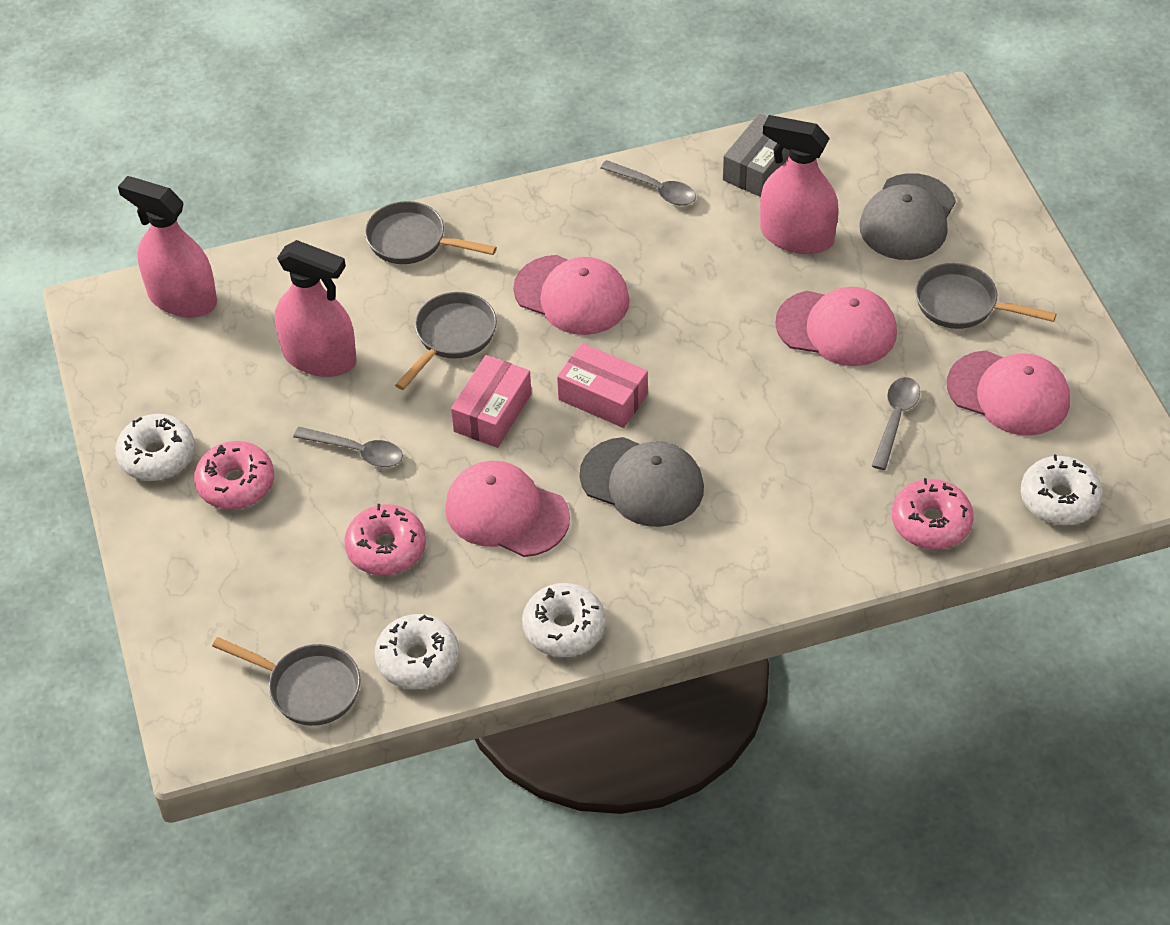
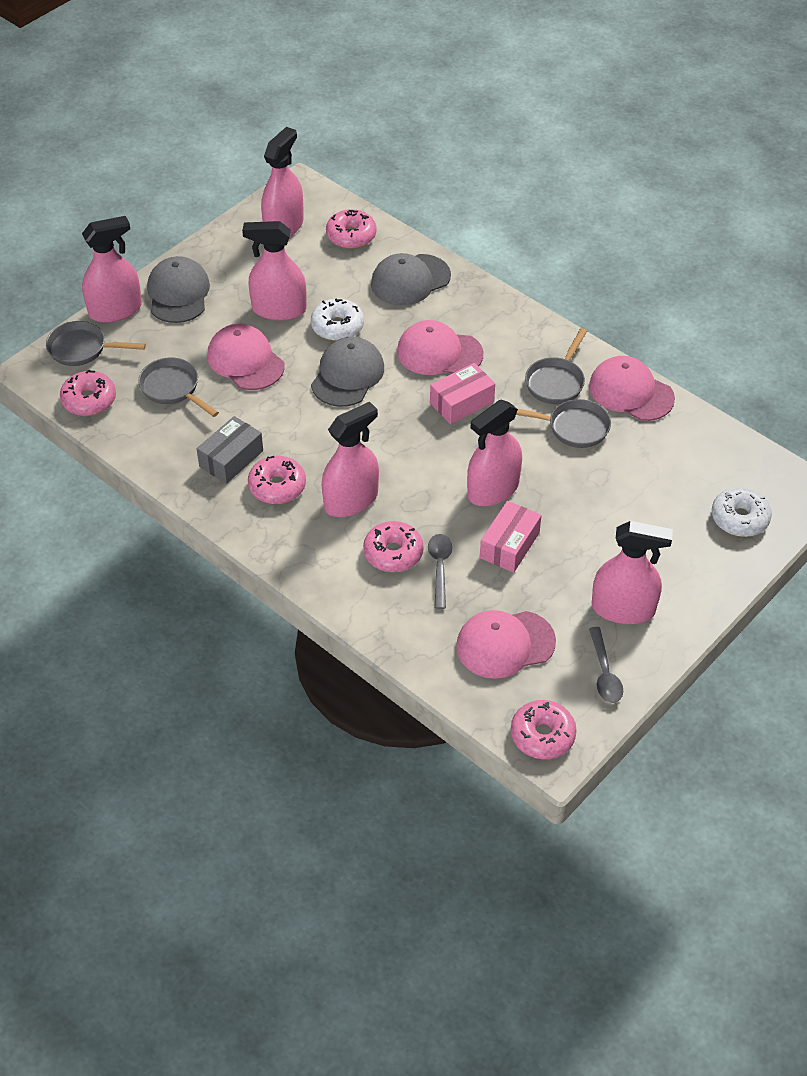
grey cap: 2 -> 3
grey spoon: 3 -> 2
pink donut: 3 -> 5
pink spray bottle: 3 -> 6
white donut: 4 -> 2

